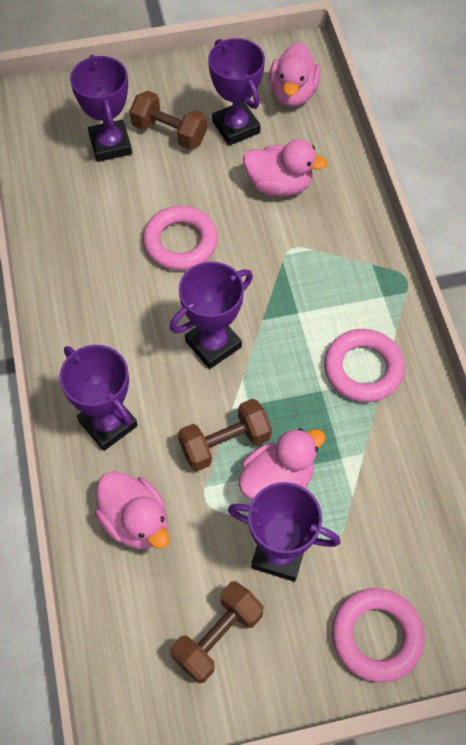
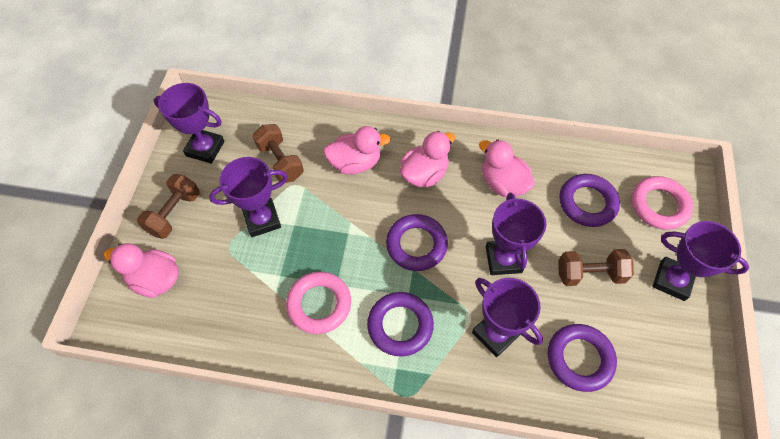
pink ring: 3 -> 2
purple ring: 0 -> 4

